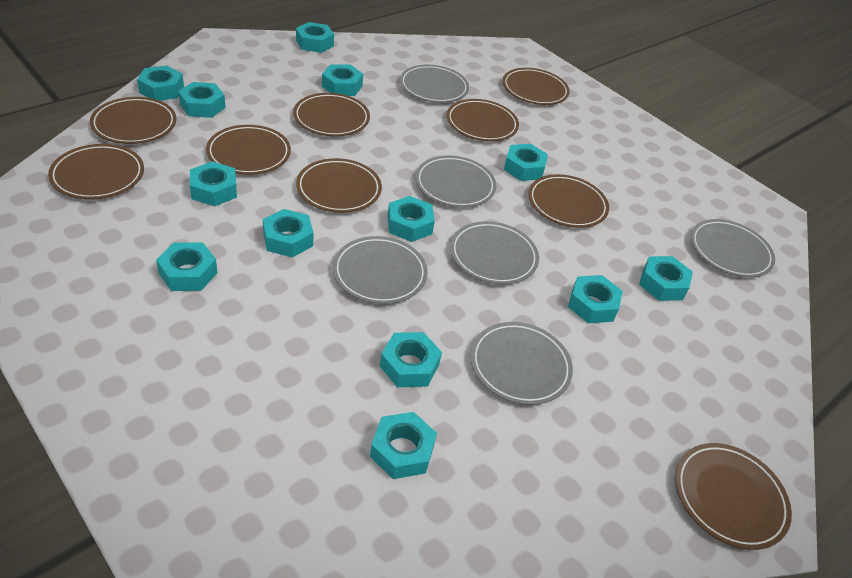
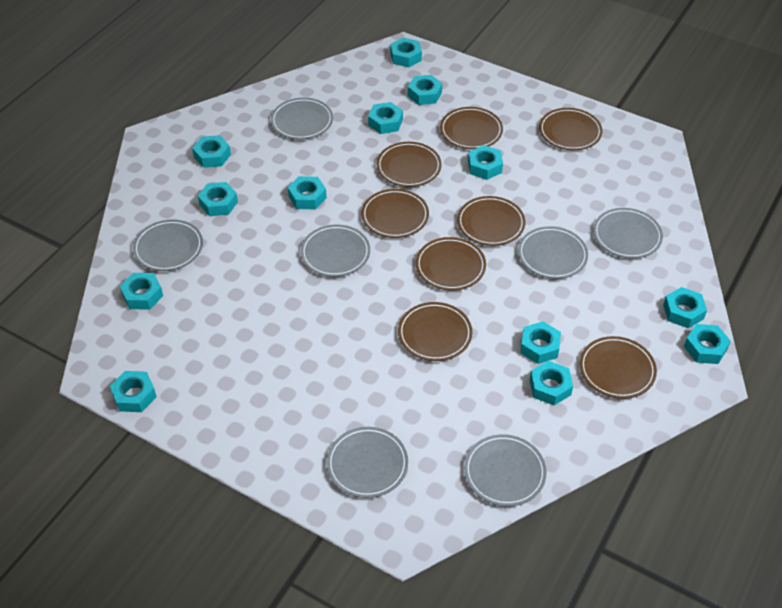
brown plate: 9 -> 8
grey plate: 6 -> 7

